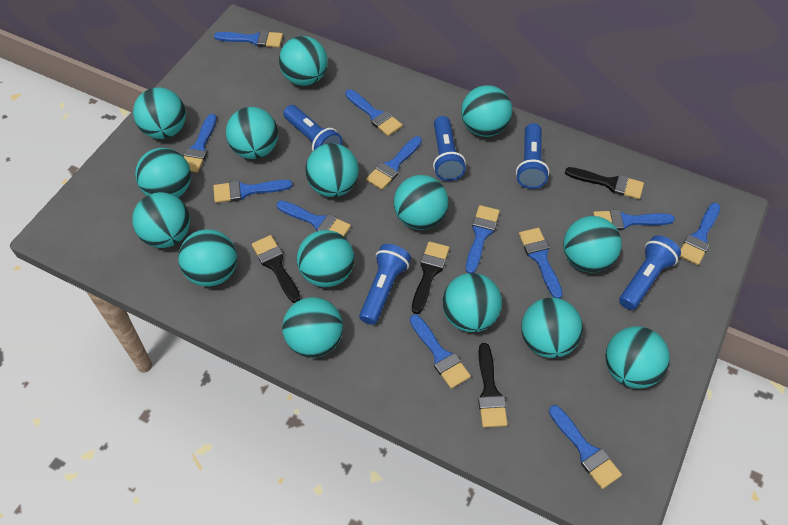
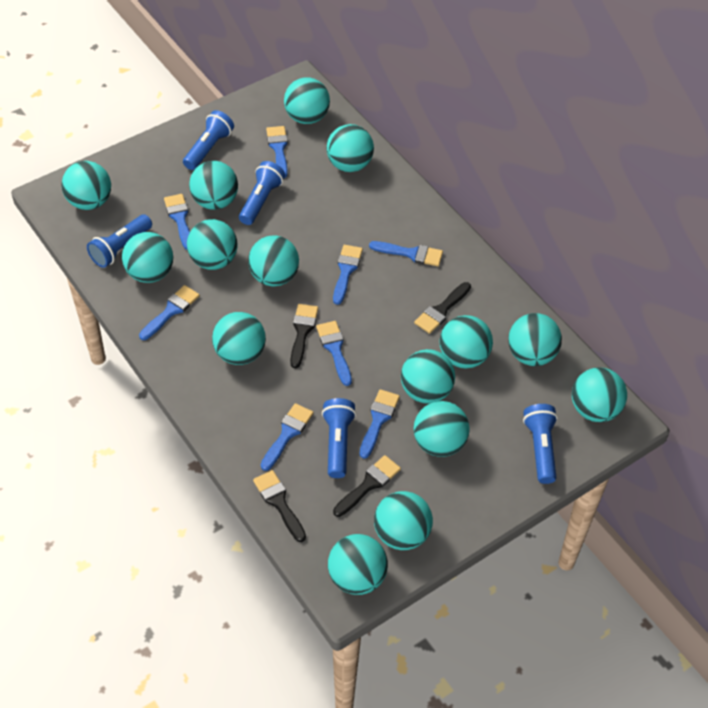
blue brush: 12 -> 8

